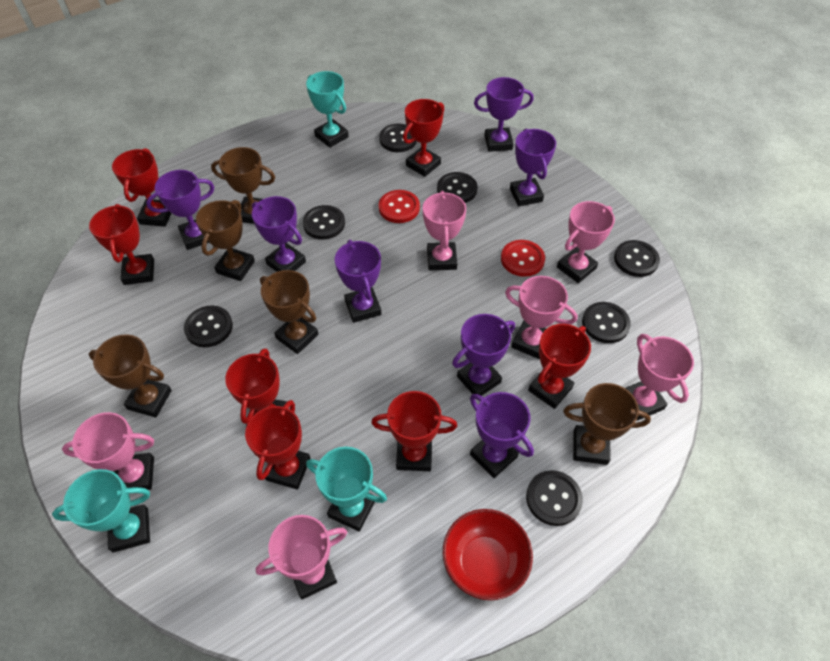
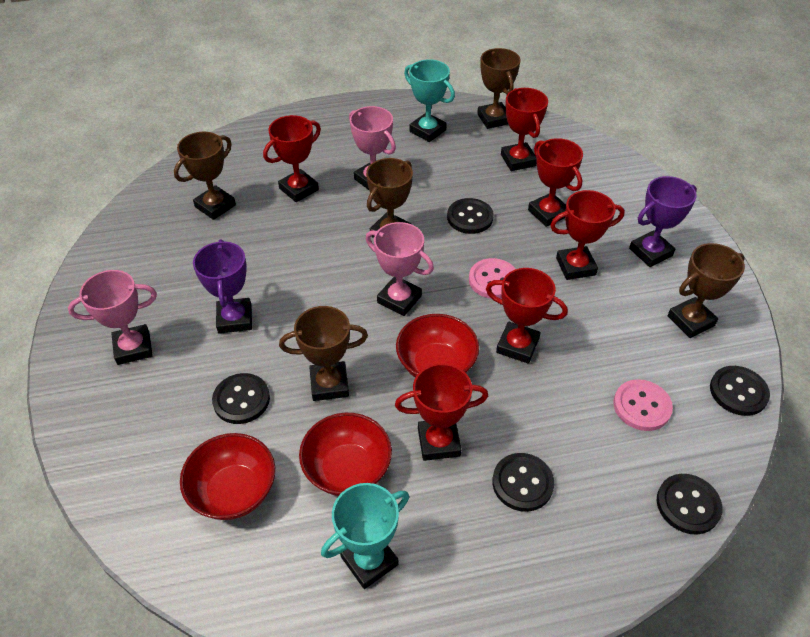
black button: 7 -> 5
pink button: 0 -> 2
pink trophy: 6 -> 3
purple trophy: 7 -> 2
red bowl: 1 -> 3
red button: 2 -> 0
red trophy: 7 -> 6
turquoise trophy: 3 -> 2

